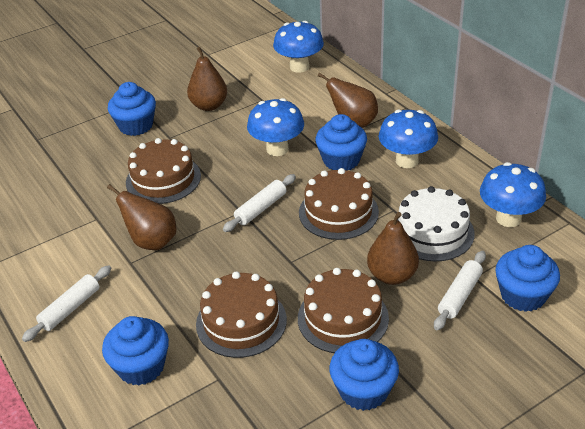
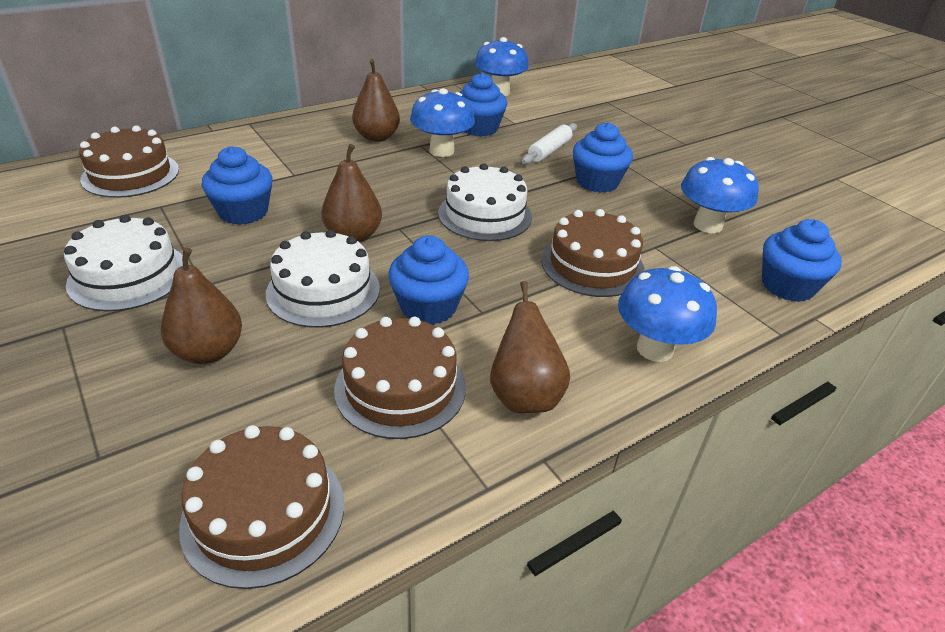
white cake: 1 -> 3
white rolling pin: 3 -> 1

